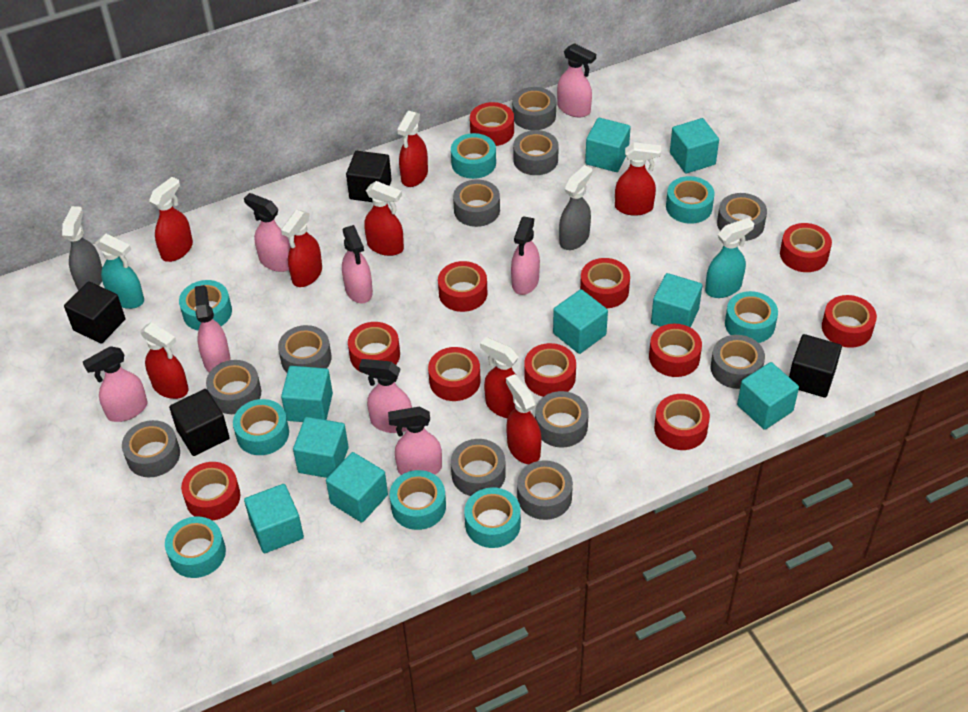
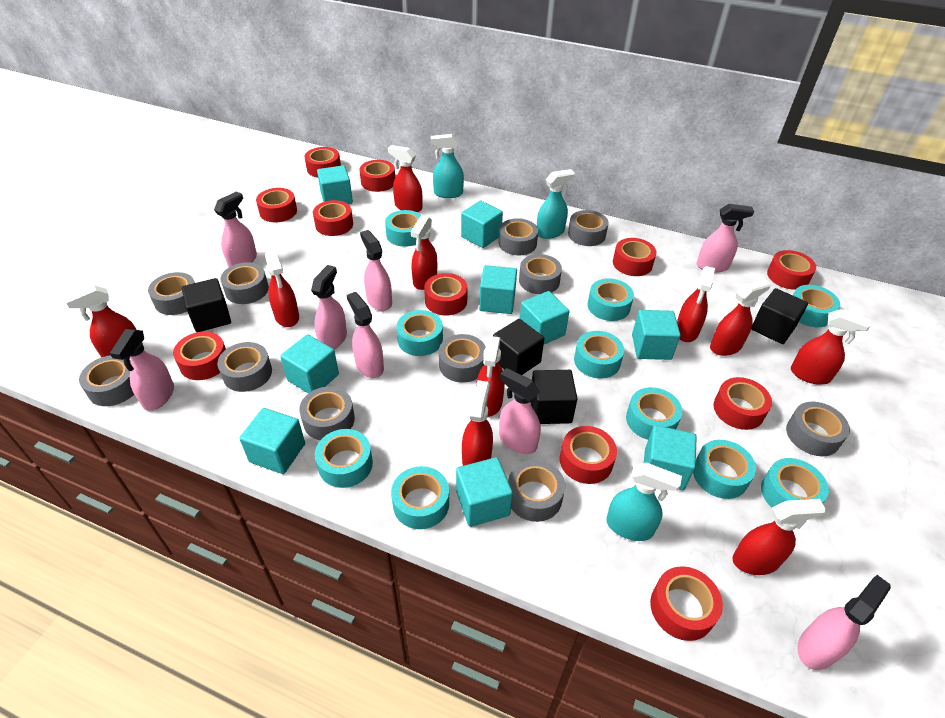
grey spray bottle: 2 -> 0
red spray bottle: 8 -> 10
turquoise spray bottle: 2 -> 3
turquoise tape: 8 -> 10

